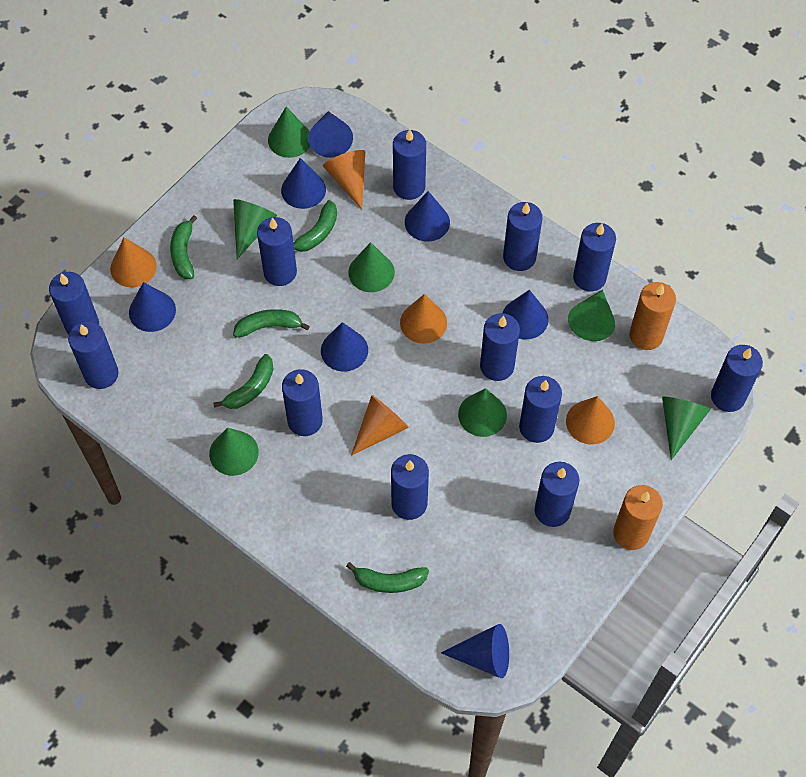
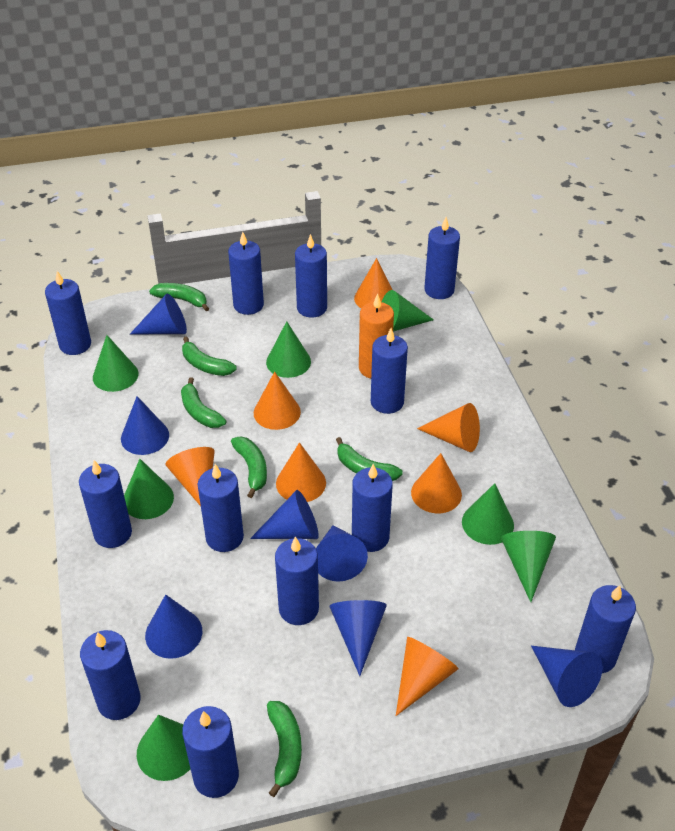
green banana: 5 -> 6
orange candle: 2 -> 1
orange cone: 5 -> 7

